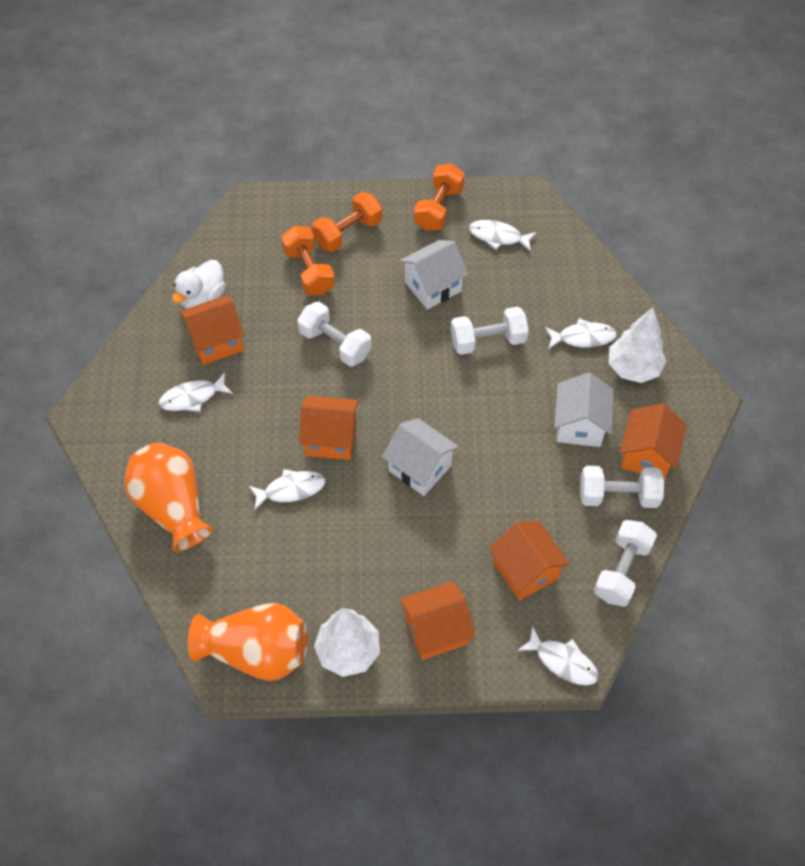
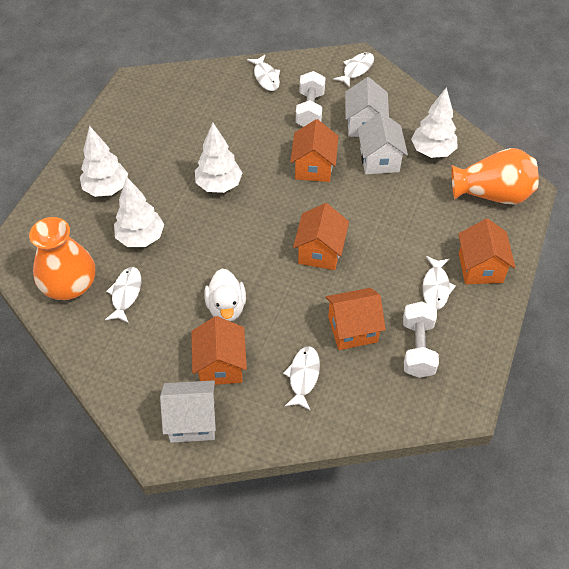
orange dumbbell: 3 -> 0
white dumbbell: 4 -> 2
white tree: 2 -> 4

